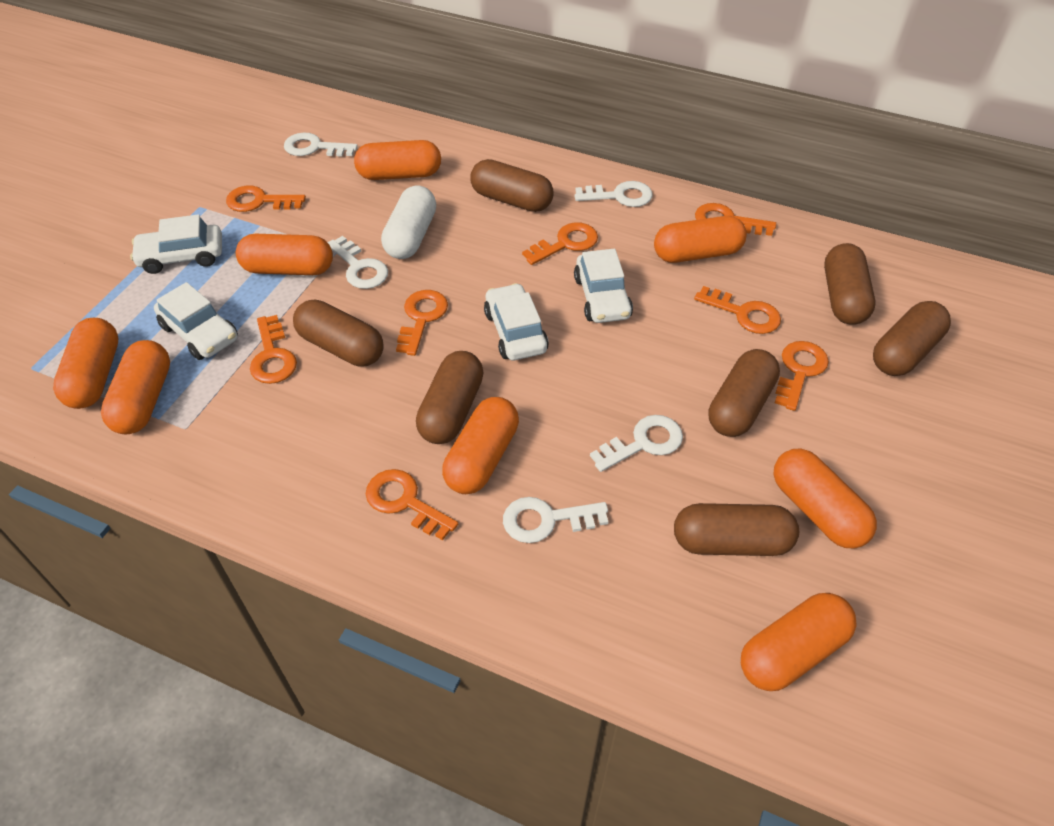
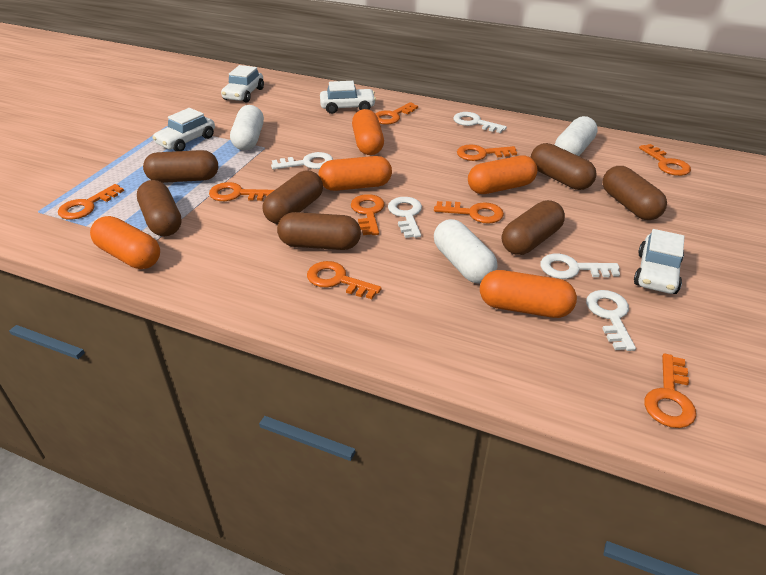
orange capsule: 8 -> 5
orange key: 8 -> 9
white capsule: 1 -> 3

